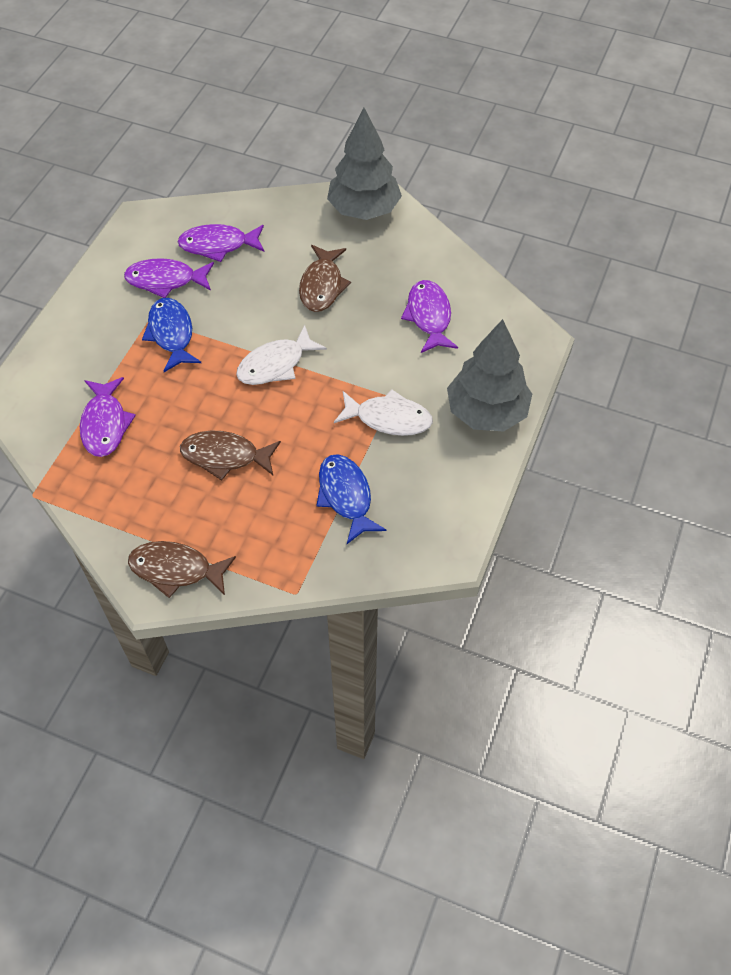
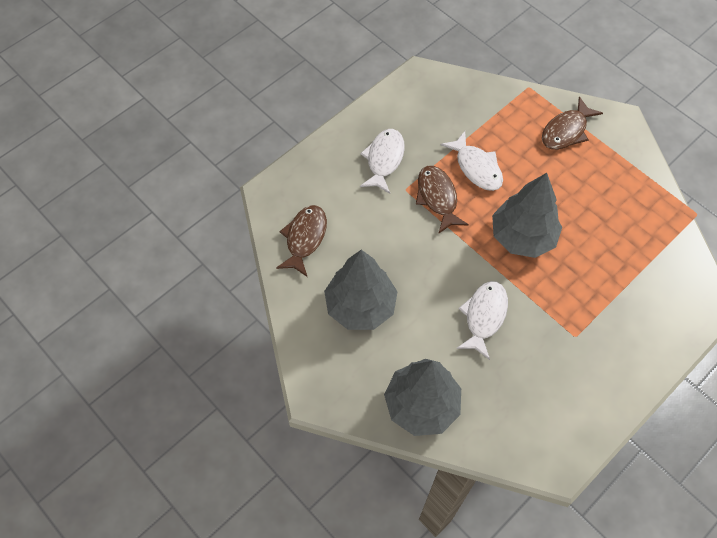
blue fish: 2 -> 0
grey tree: 2 -> 3
purple fish: 4 -> 0
white fish: 2 -> 3

